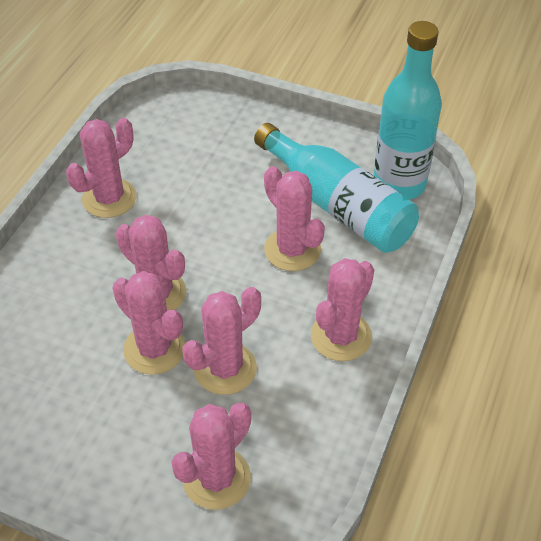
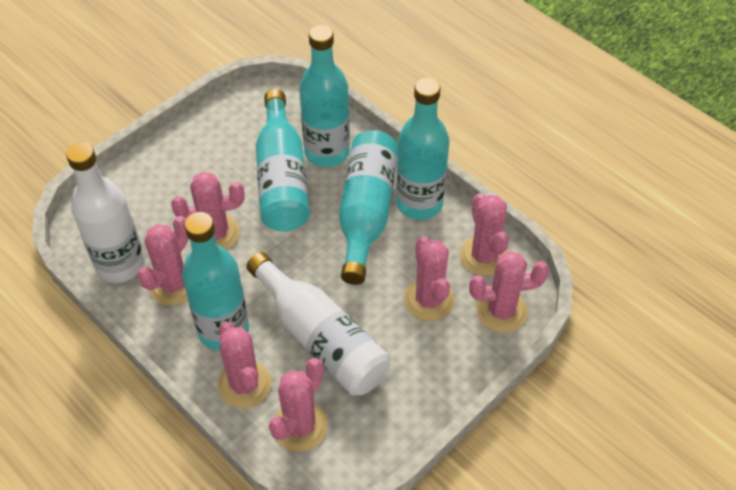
turquoise bottle: 2 -> 5
white bottle: 0 -> 2

